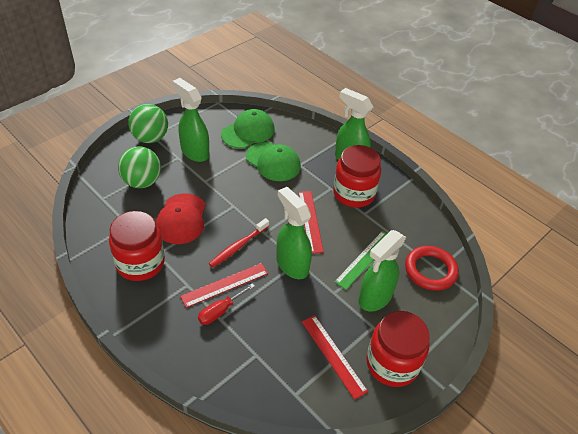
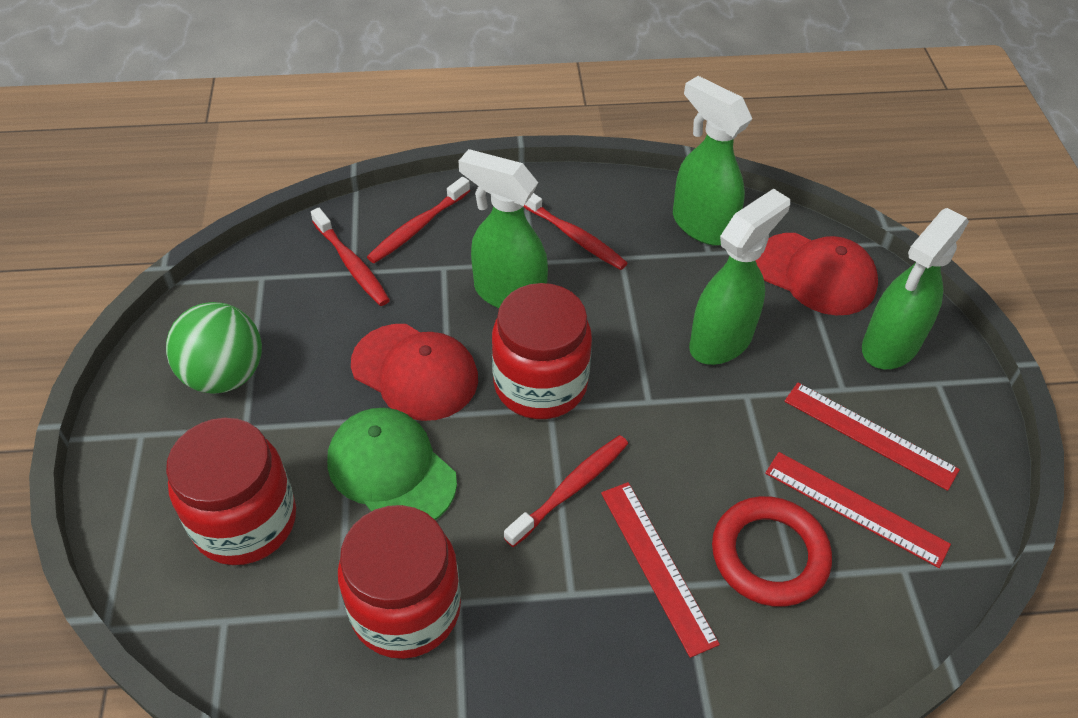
green ball: 2 -> 1
green cap: 2 -> 1
green ruler: 1 -> 0
red cap: 1 -> 2
red screwdriver: 1 -> 0
red toothbrush: 1 -> 4

